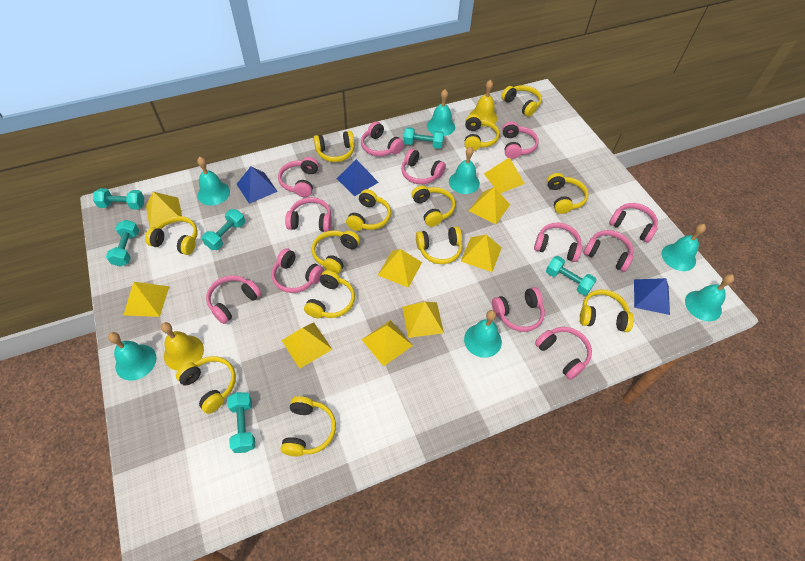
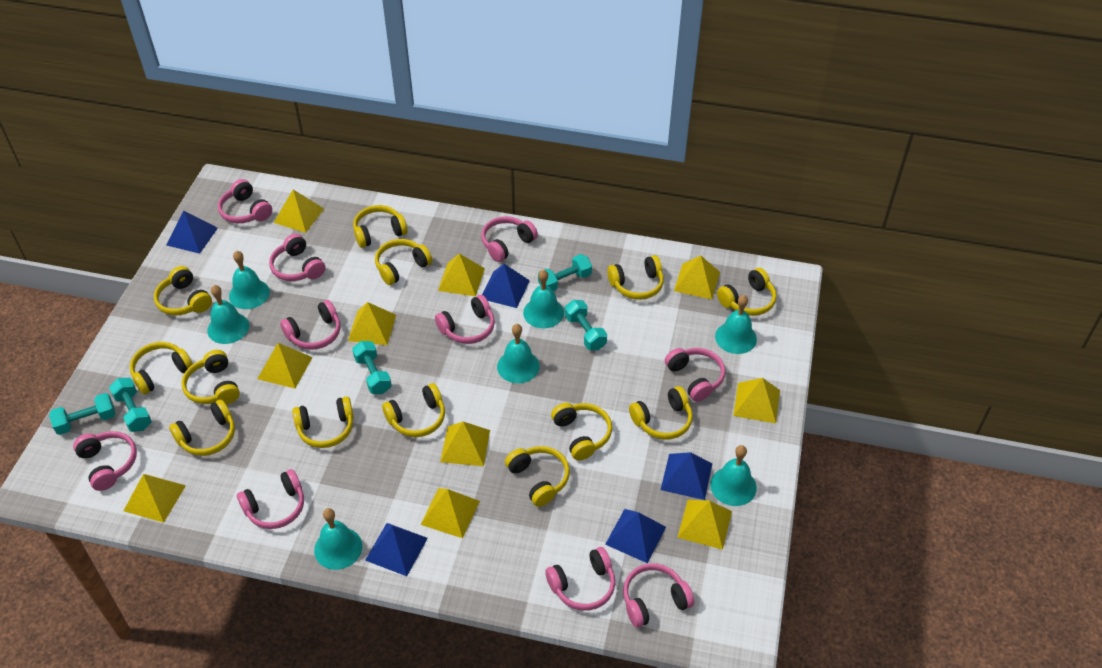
blue pyramid: 3 -> 5
pink headphones: 12 -> 10
turquoise dumbbell: 6 -> 5
yellow bell: 2 -> 0
yellow pyramid: 9 -> 10

